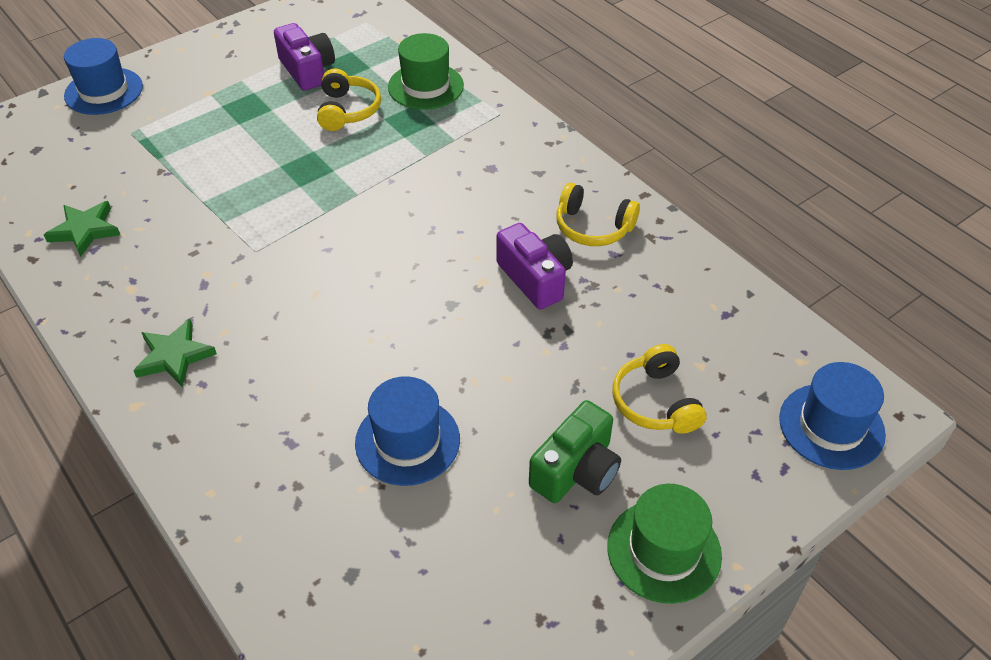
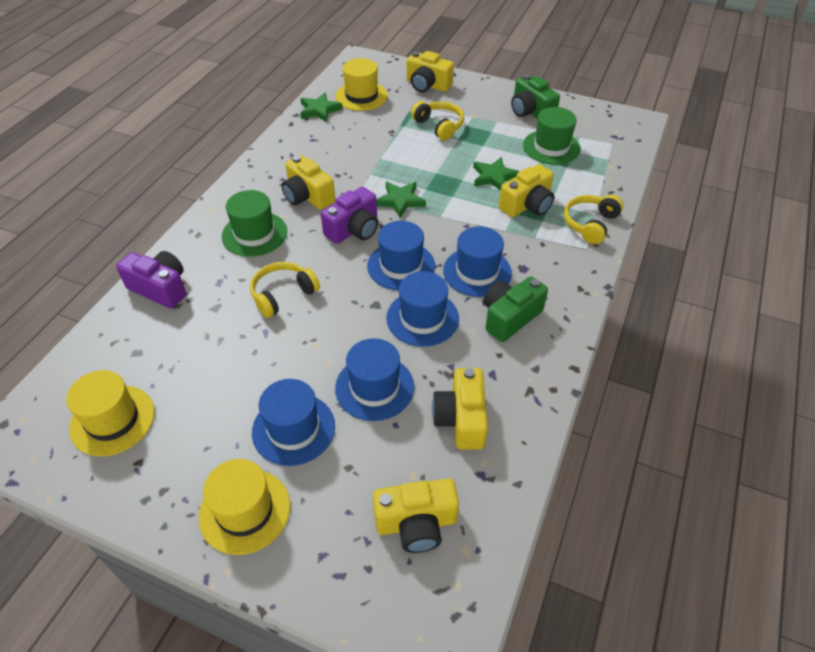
blue hat: 3 -> 5
green camera: 1 -> 2
green star: 2 -> 3
yellow camera: 0 -> 5
yellow hat: 0 -> 3

